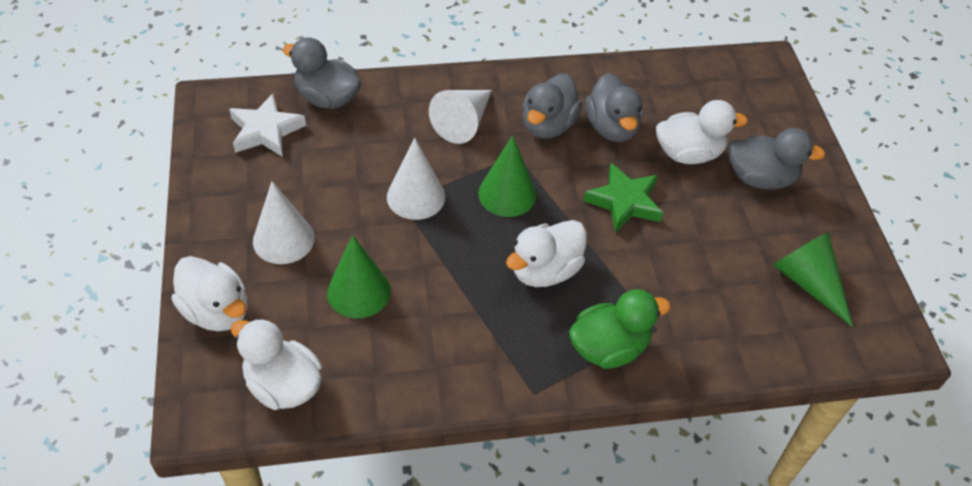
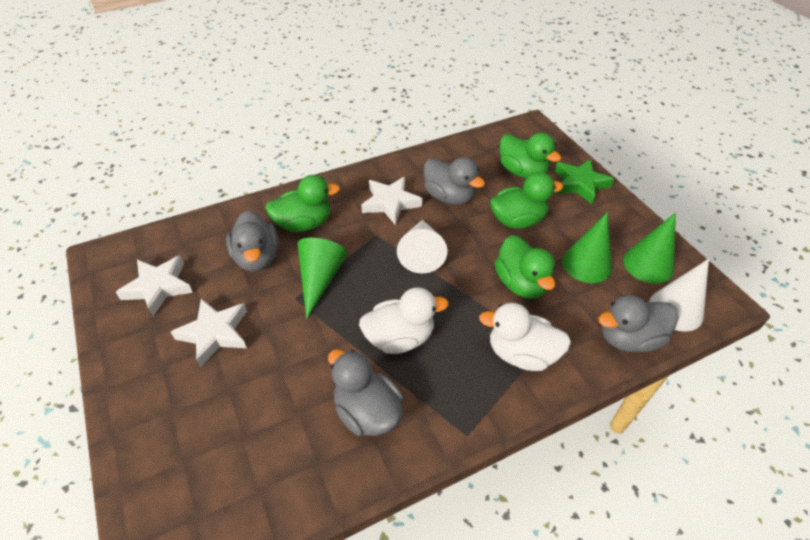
green duck: 1 -> 4
white cone: 3 -> 2
white duck: 4 -> 2
white star: 1 -> 3

